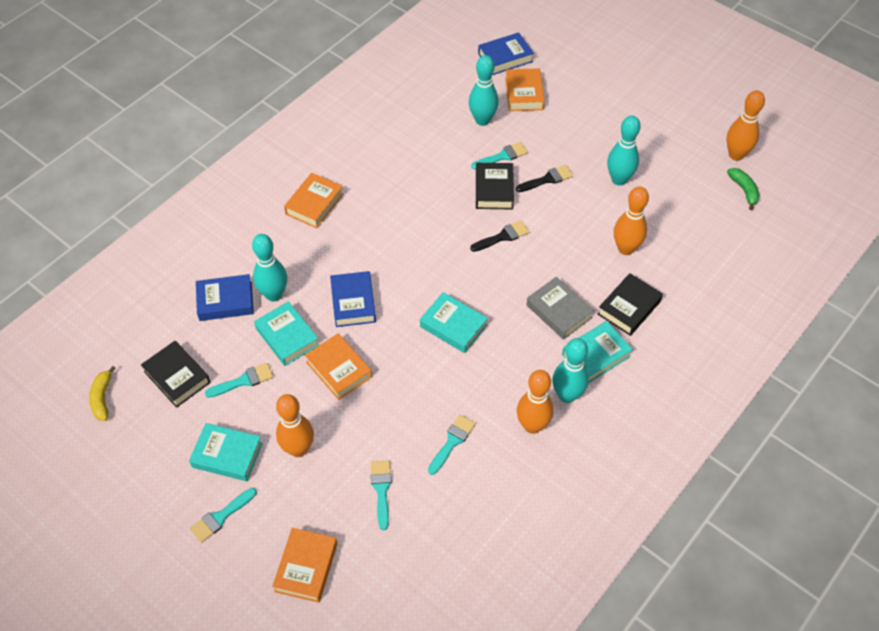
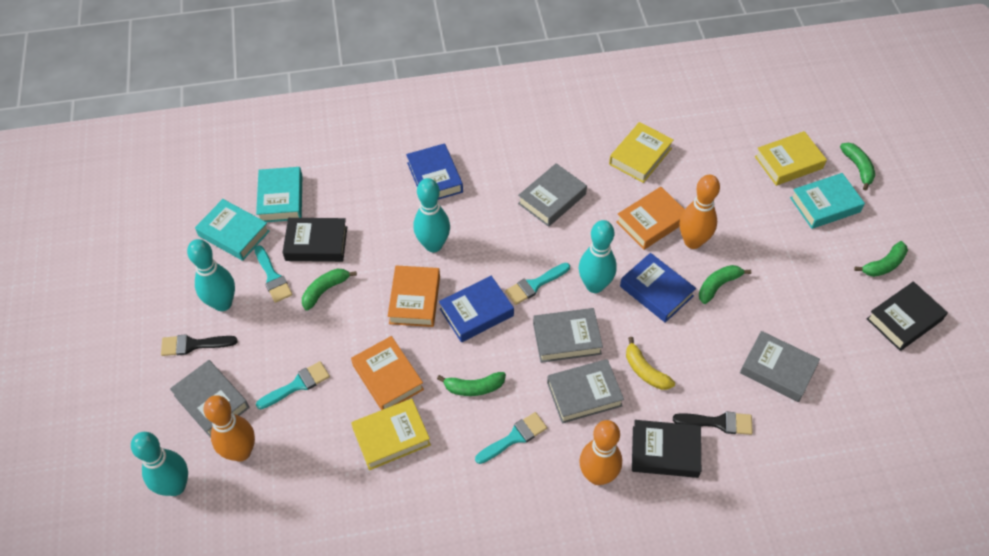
green banana: 1 -> 5
grey book: 1 -> 5
orange book: 4 -> 3
orange bowling pin: 4 -> 3
turquoise book: 4 -> 3
turquoise brush: 5 -> 4
yellow book: 0 -> 3

